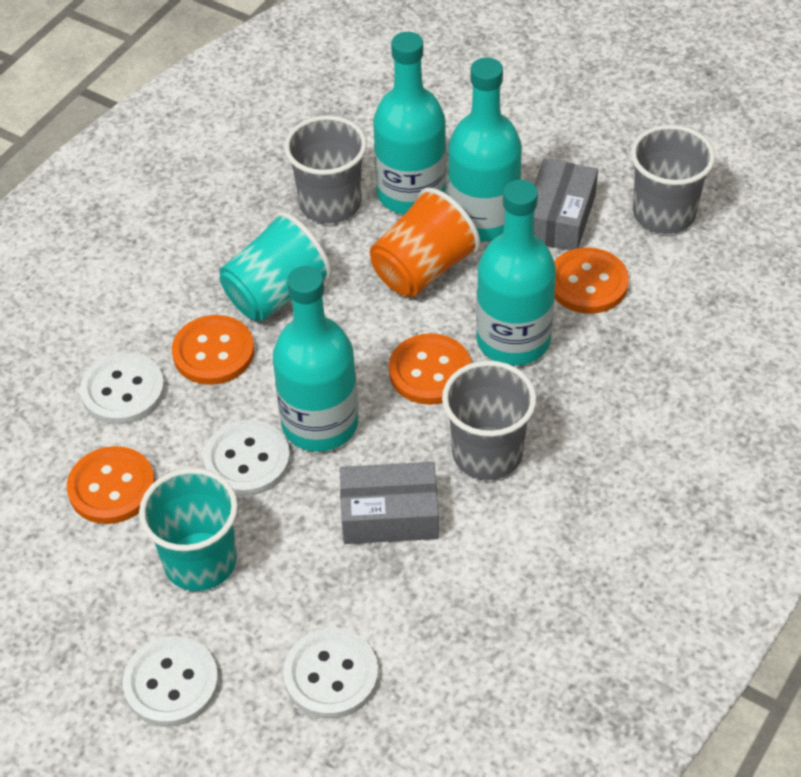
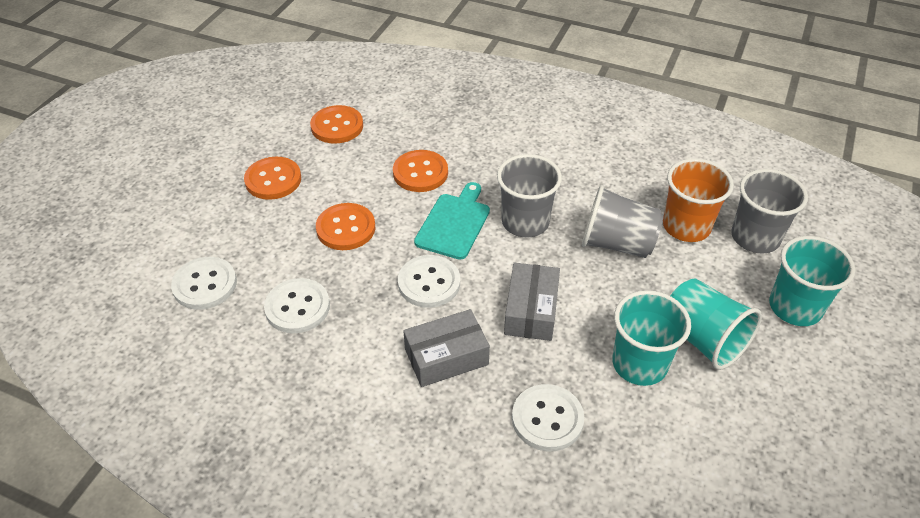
turquoise bottle: 4 -> 0
turquoise cup: 2 -> 3
turquoise cutting board: 0 -> 1

